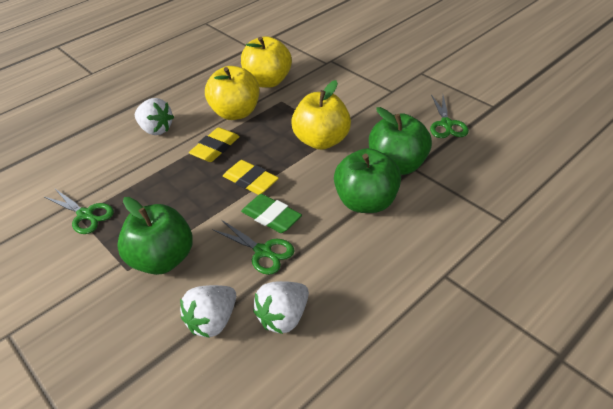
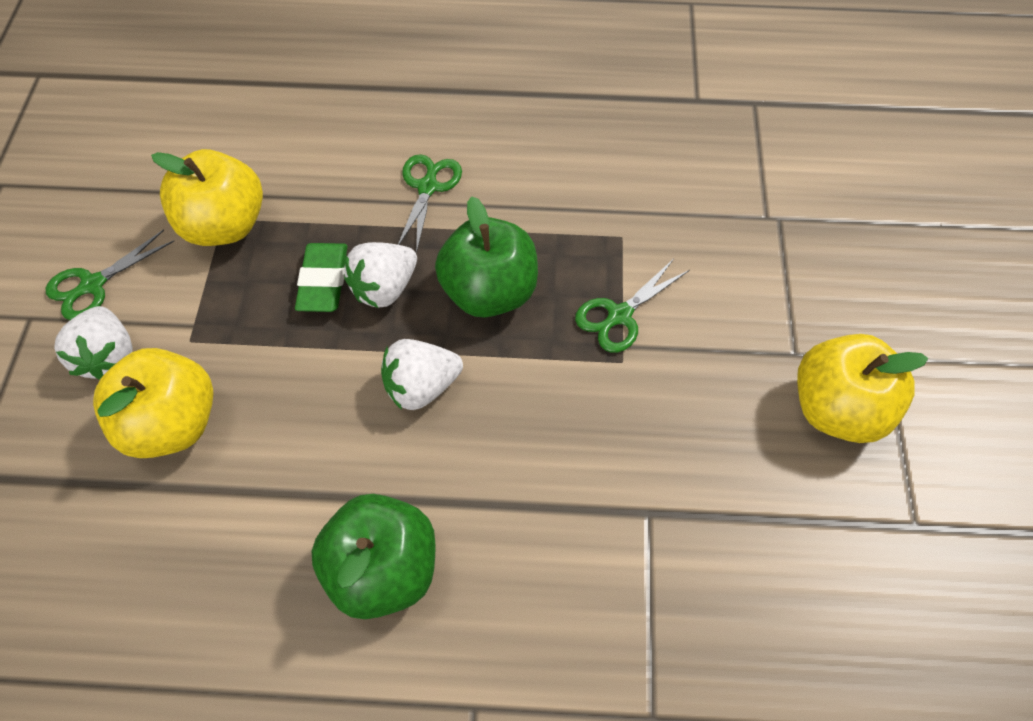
green apple: 3 -> 2
yellow eraser: 2 -> 0

